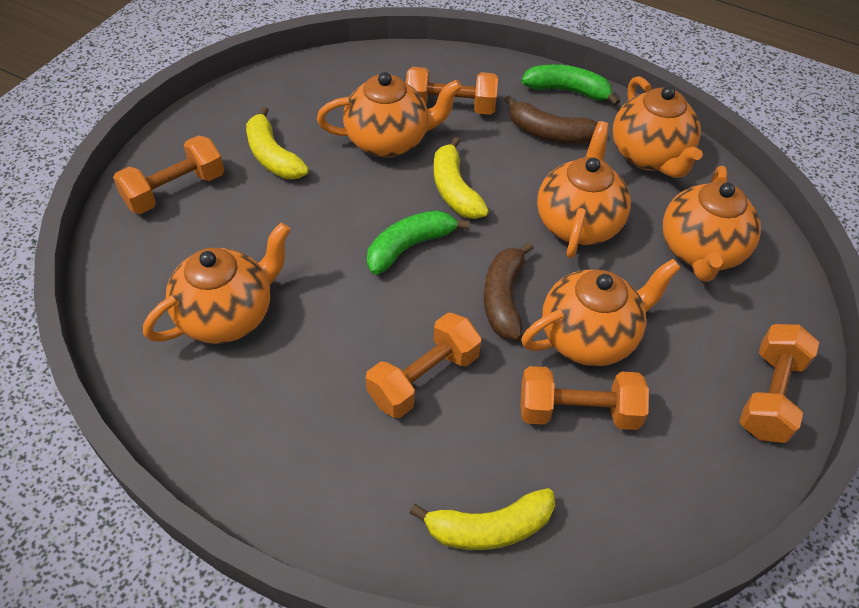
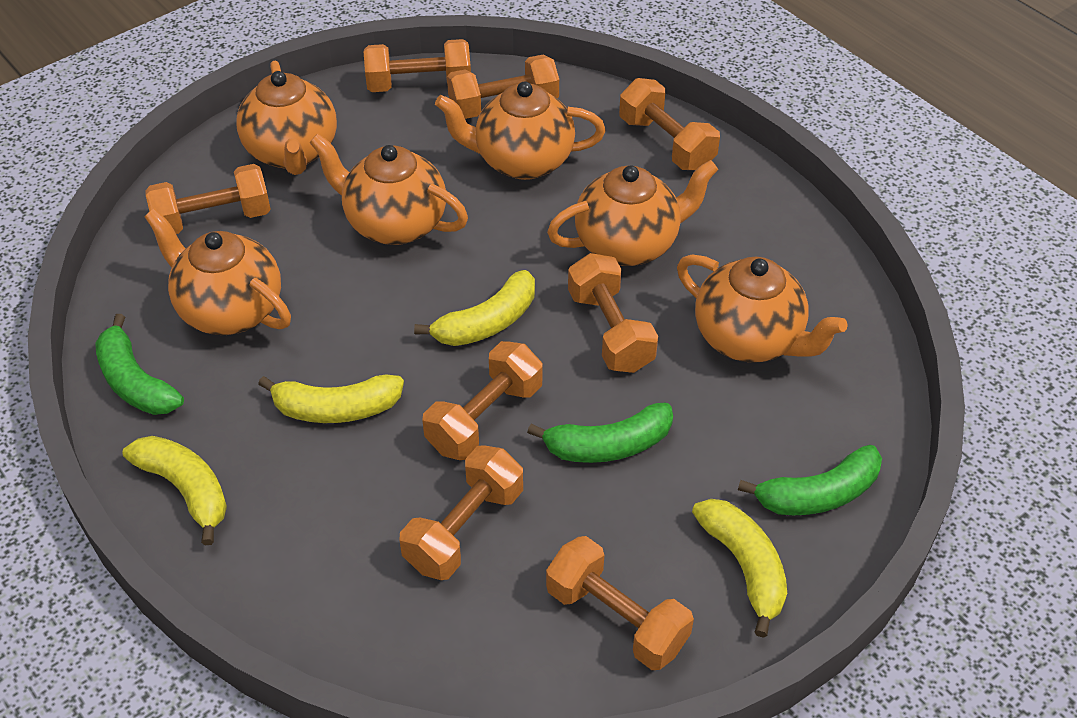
brown banana: 2 -> 0
green banana: 2 -> 3
orange dumbbell: 5 -> 8
yellow banana: 3 -> 4

